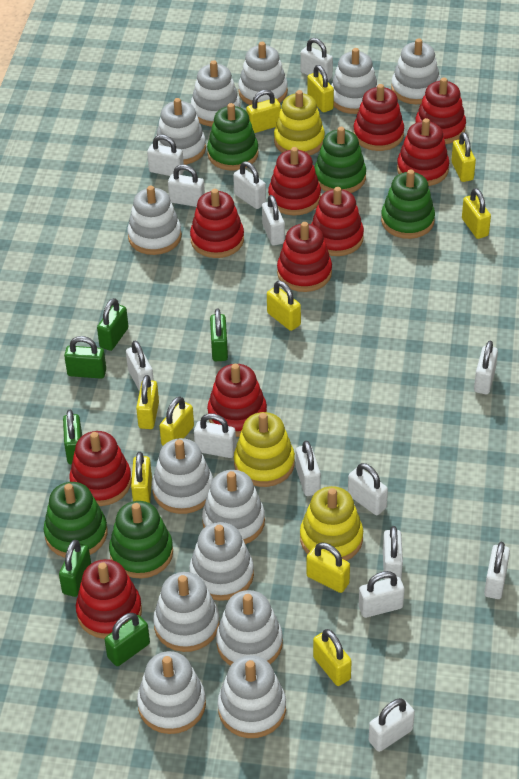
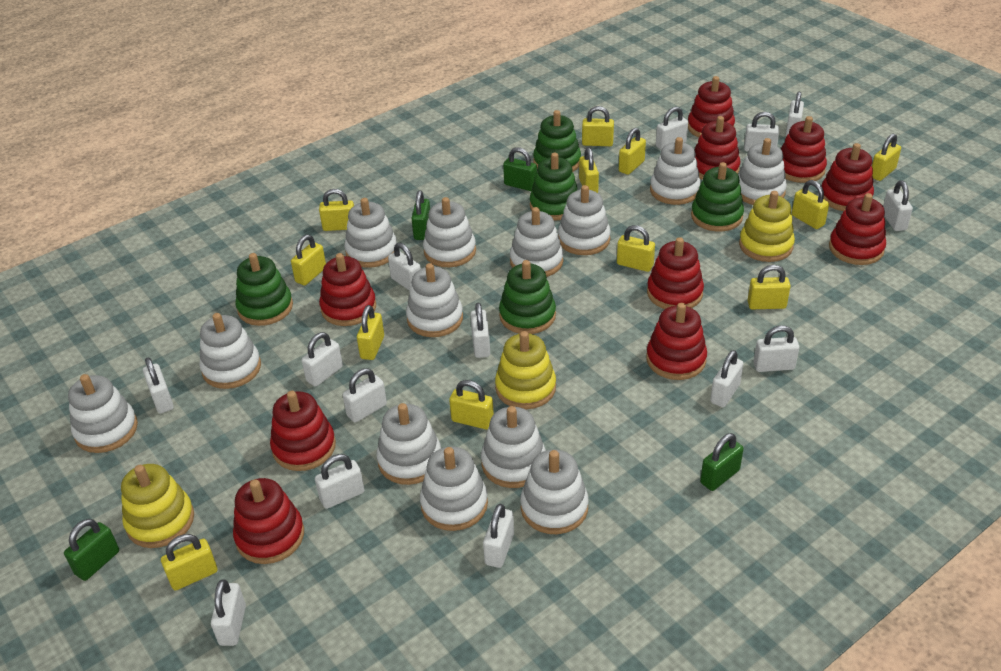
green padlock: 6 -> 4
yellow padlock: 10 -> 12

